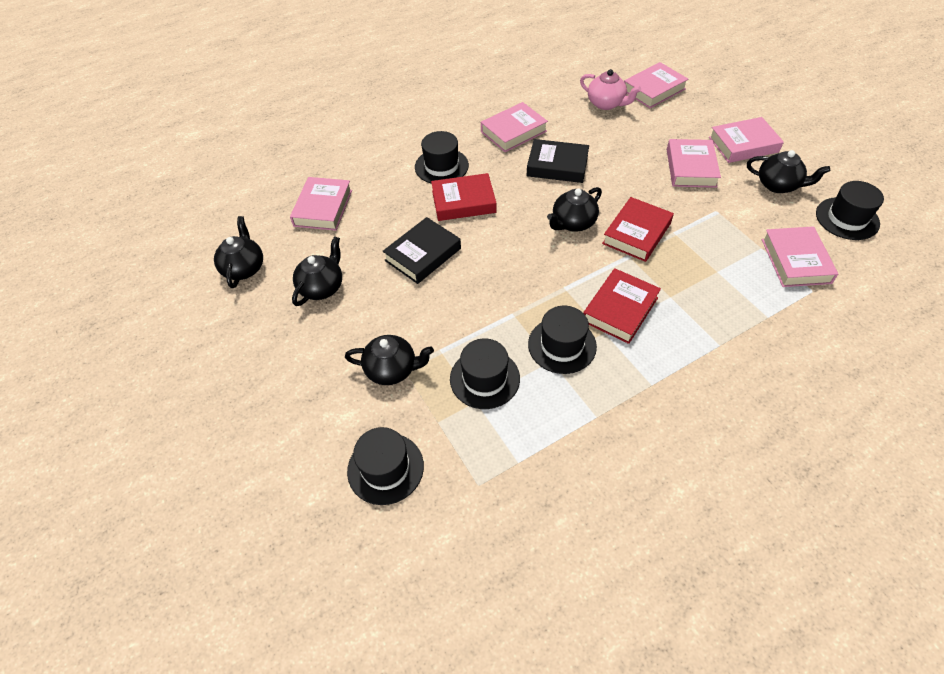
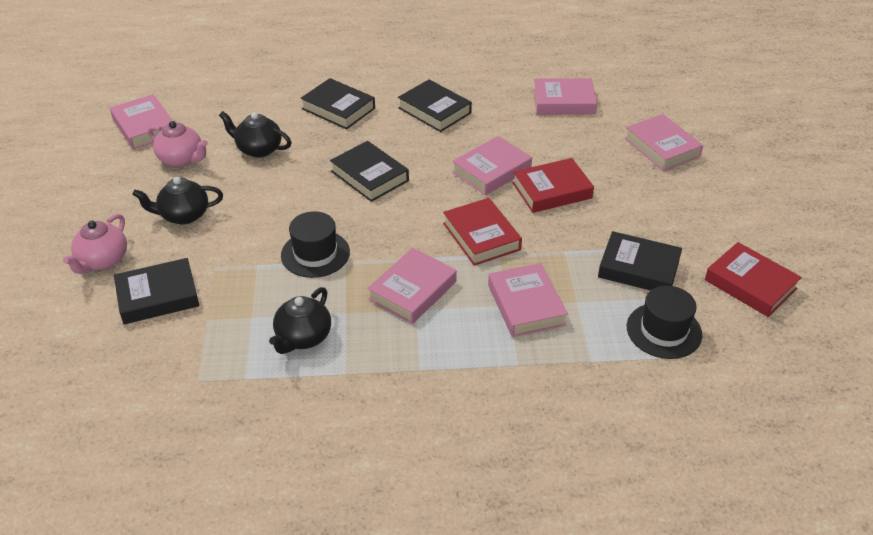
black book: 2 -> 5
black hat: 5 -> 2
black teapot: 5 -> 3
pink teapot: 1 -> 2

